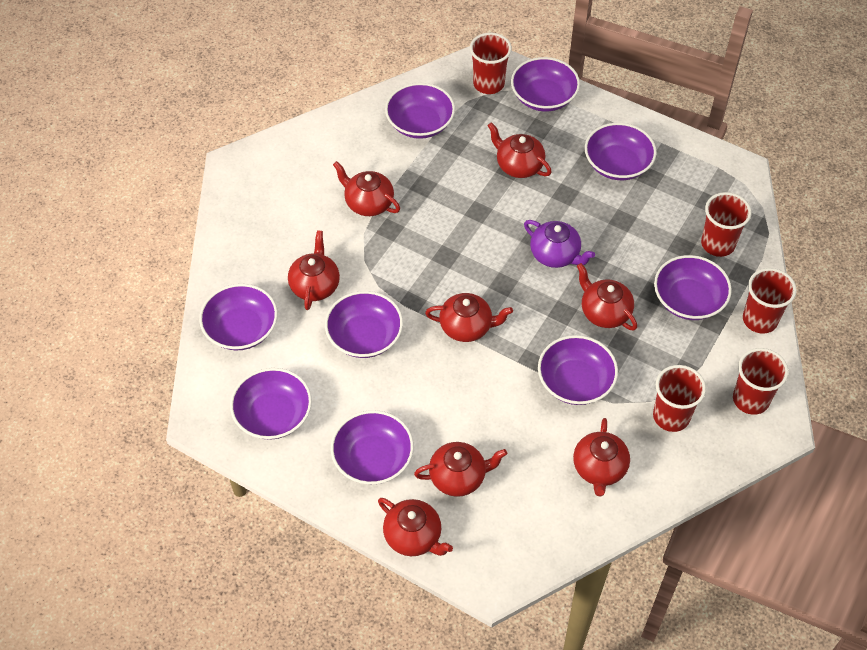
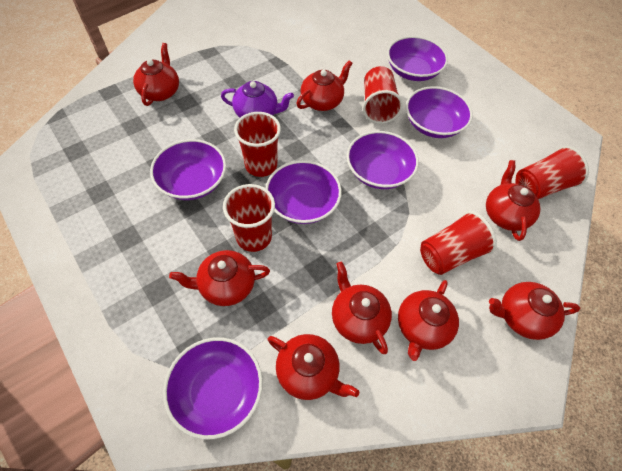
purple bowl: 9 -> 6

